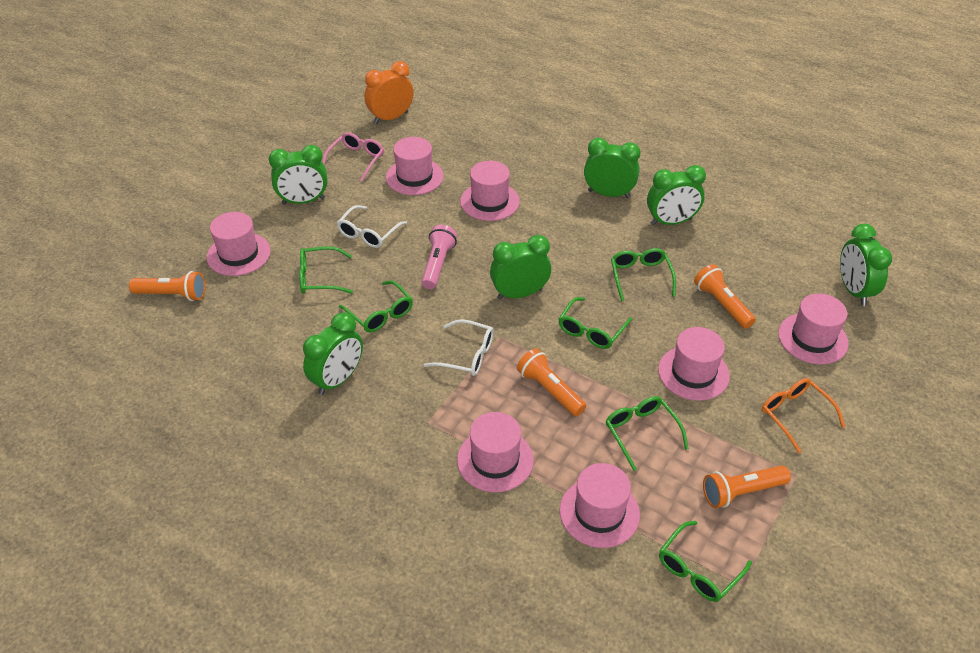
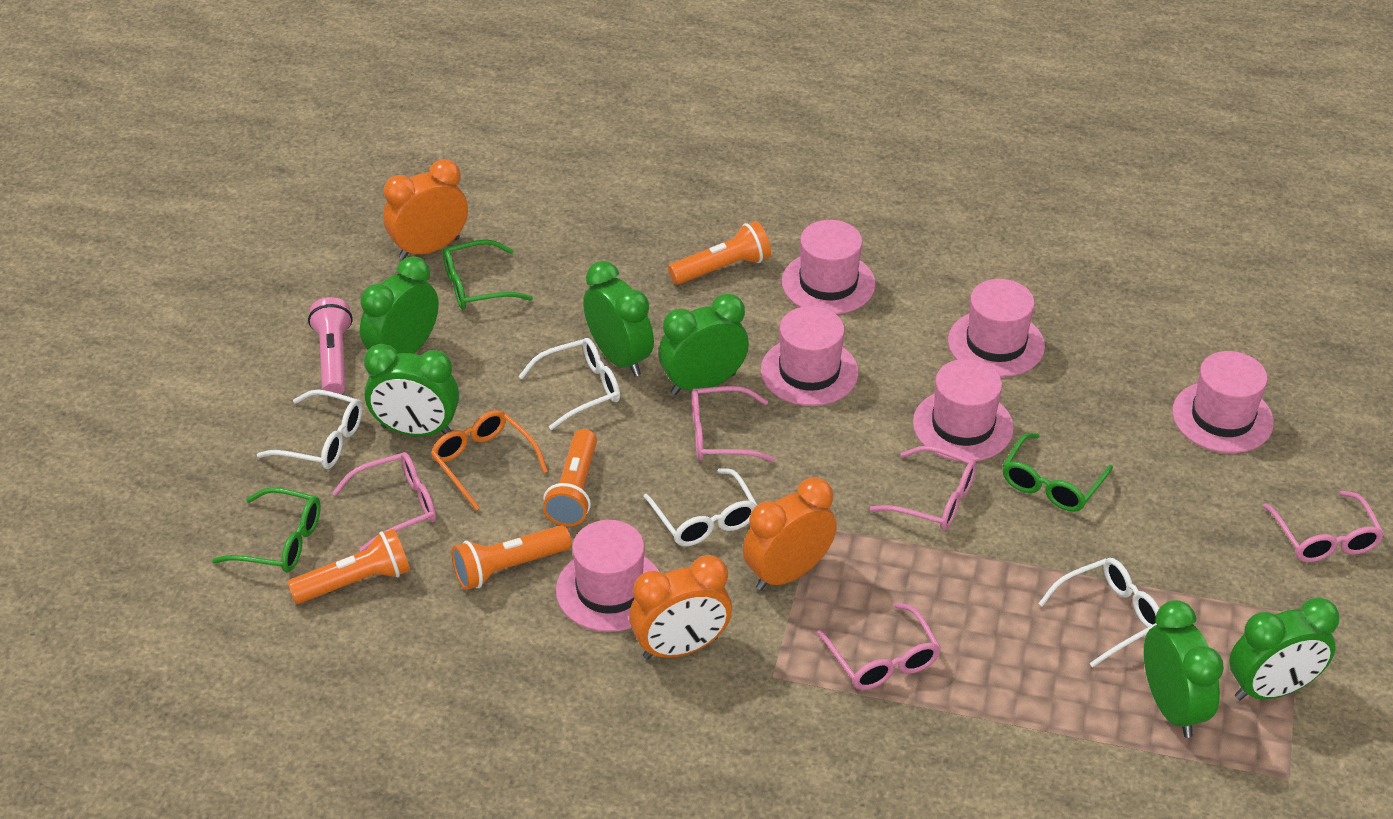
green glasses: 6 -> 3
orange clock: 1 -> 3
pink glasses: 1 -> 5
pink hat: 7 -> 6
white glasses: 2 -> 4

